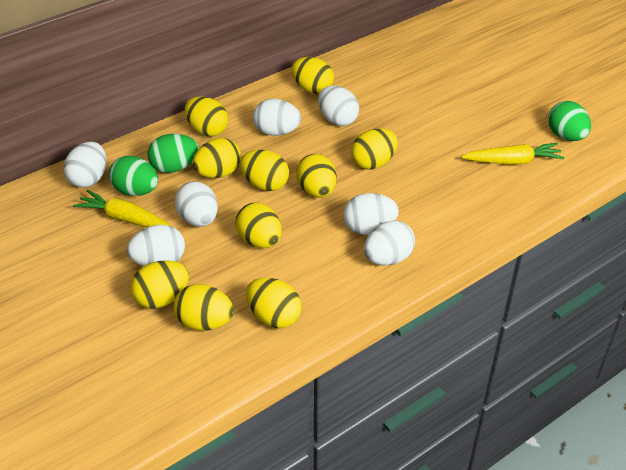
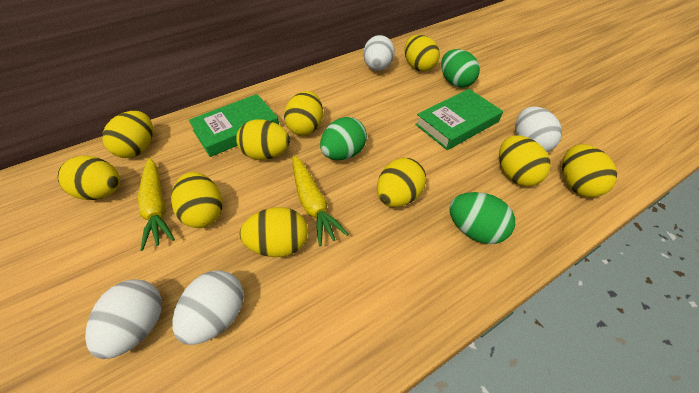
green book: 0 -> 2
white egg: 7 -> 4

